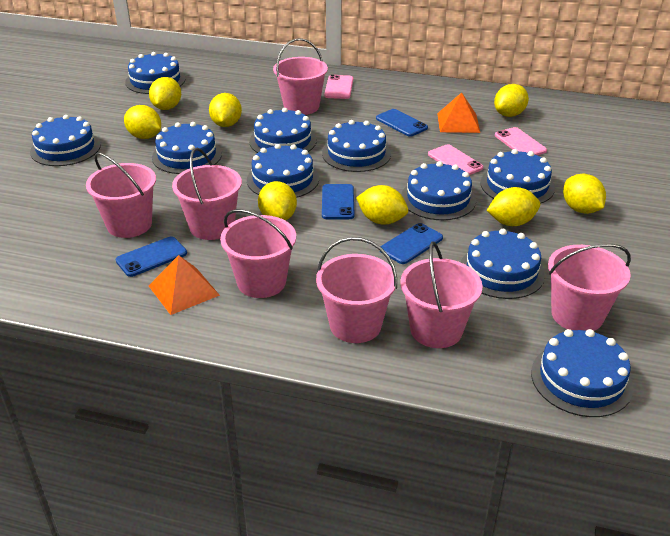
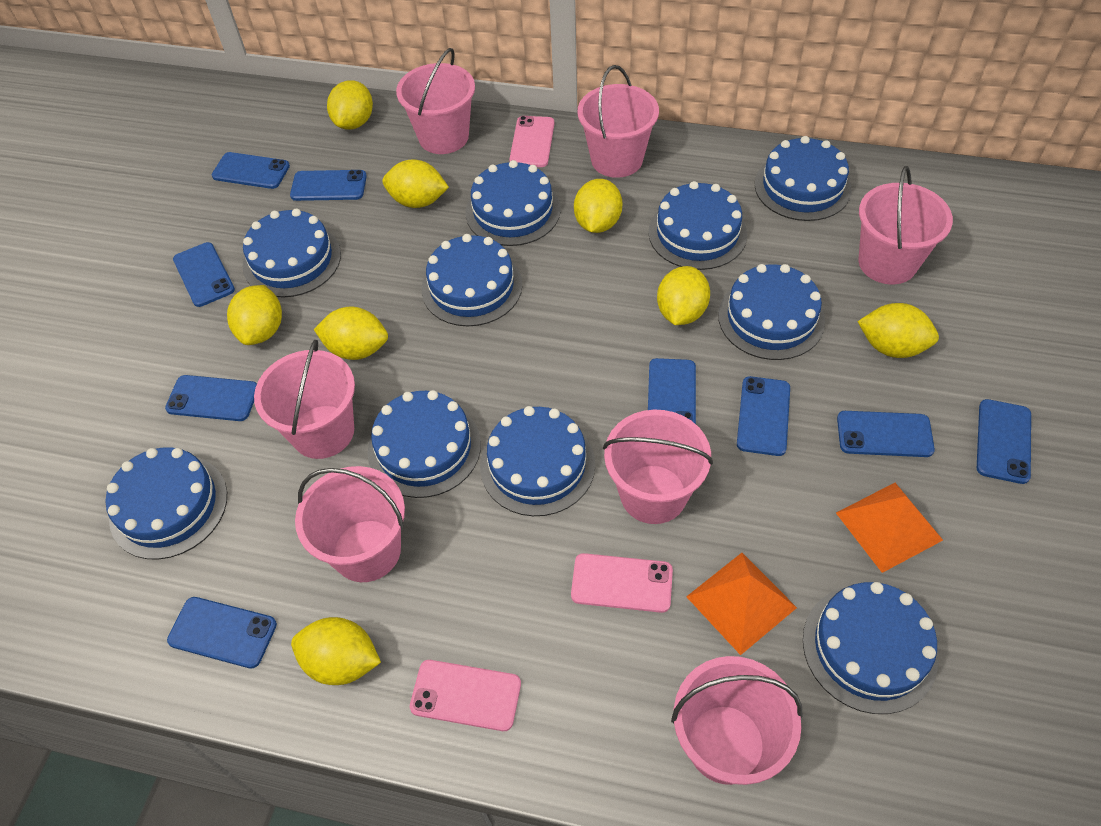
blue phone: 4 -> 9

